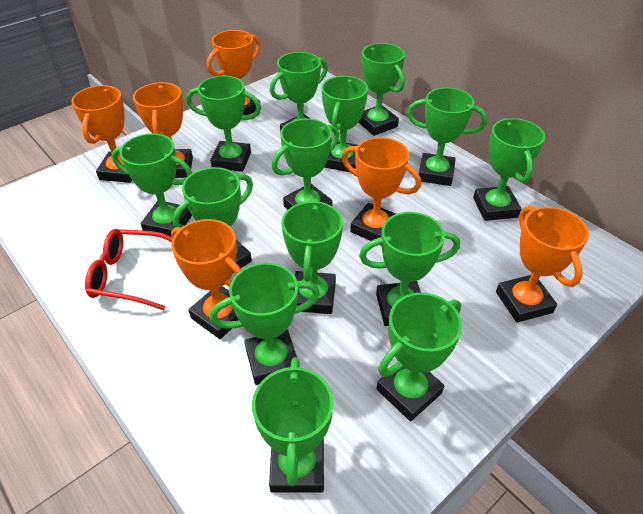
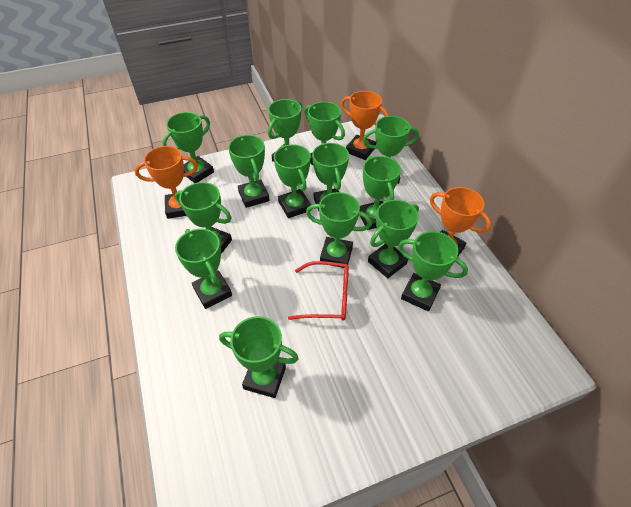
orange trophy: 6 -> 3

